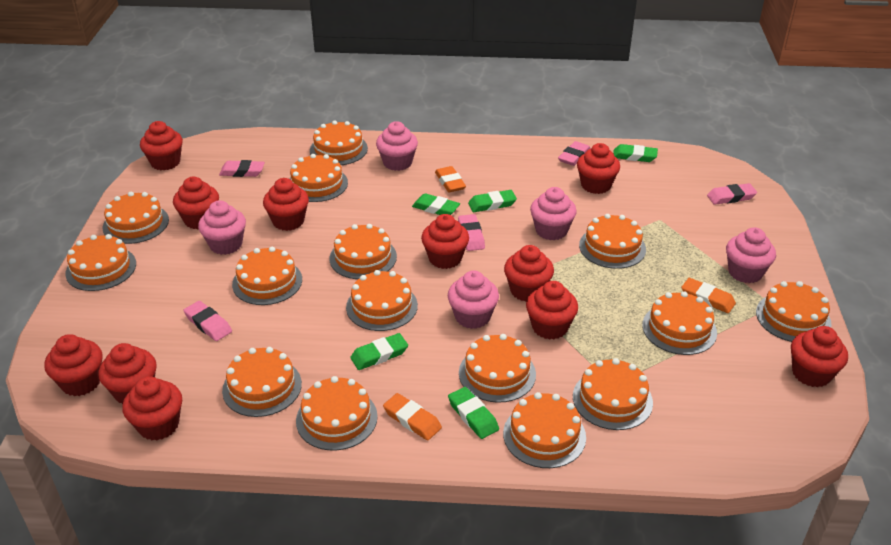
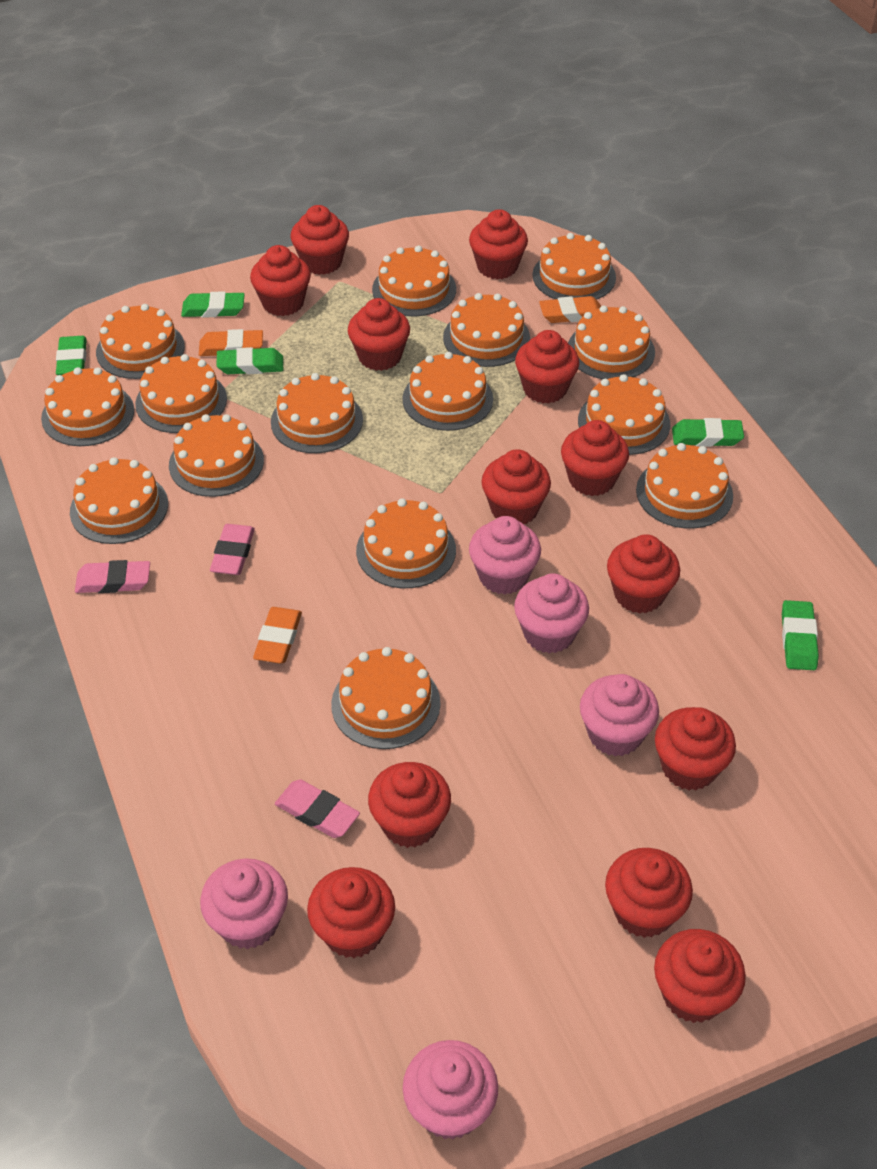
pink eraser: 5 -> 3
red cupcake: 11 -> 13

